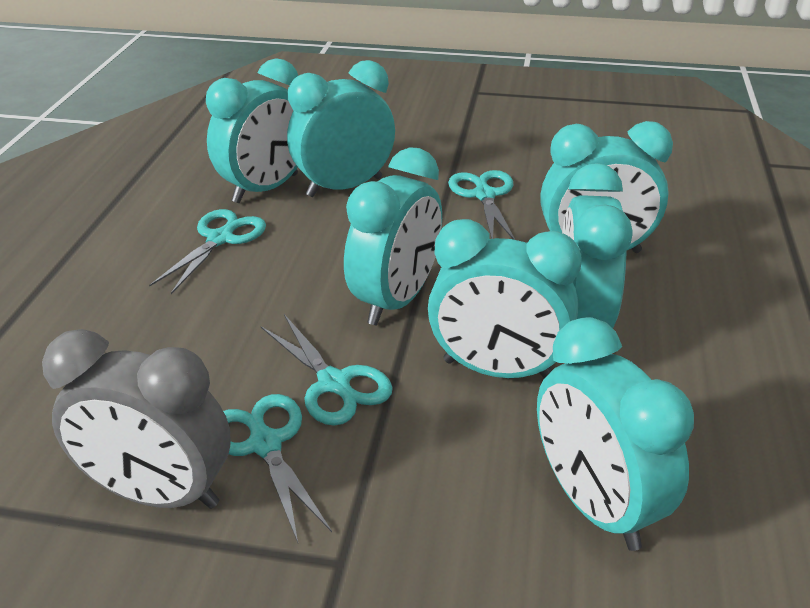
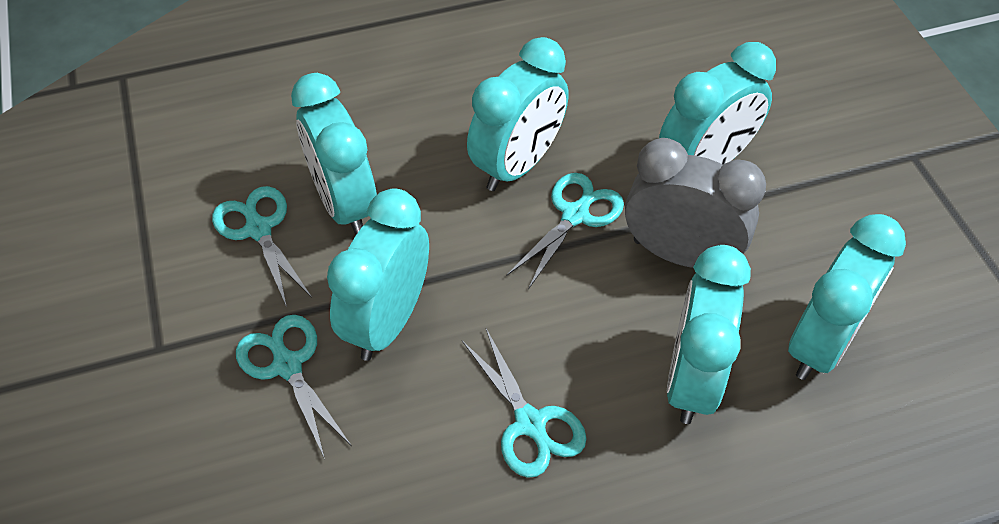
turquoise clock: 7 -> 6

